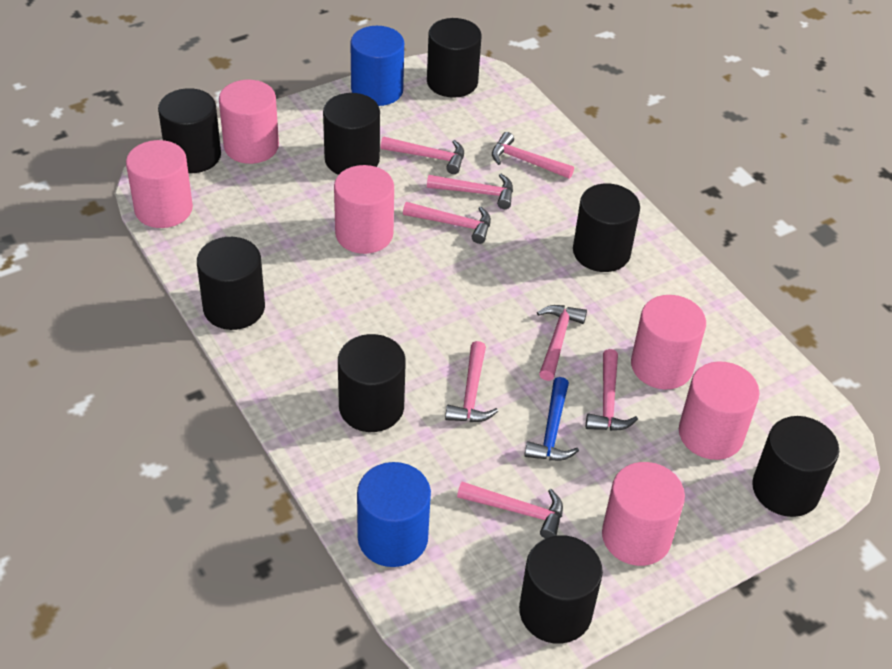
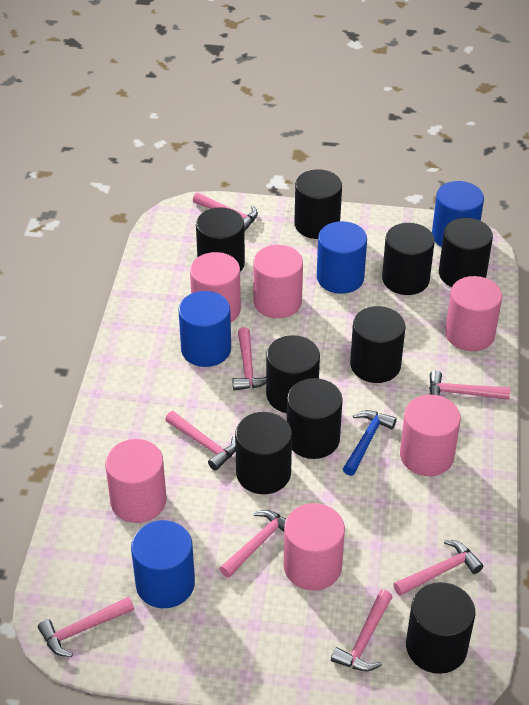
black cylinder: 8 -> 9
blue cylinder: 2 -> 4

